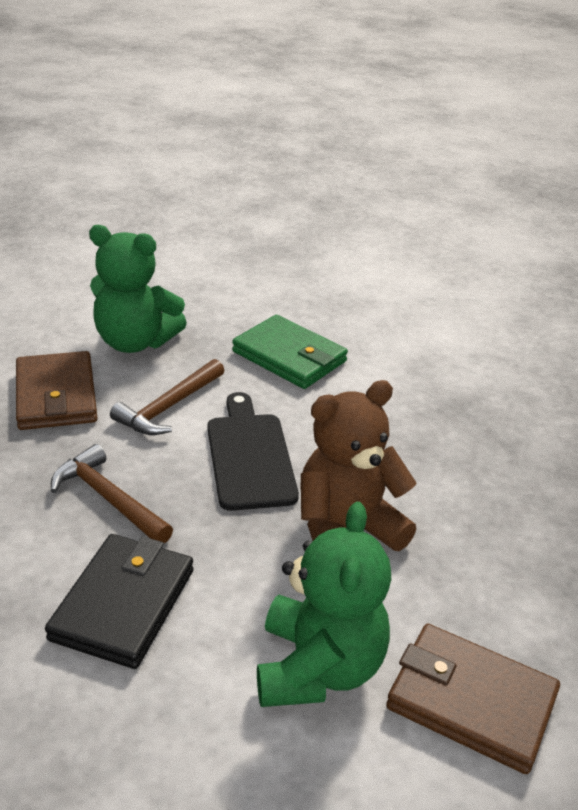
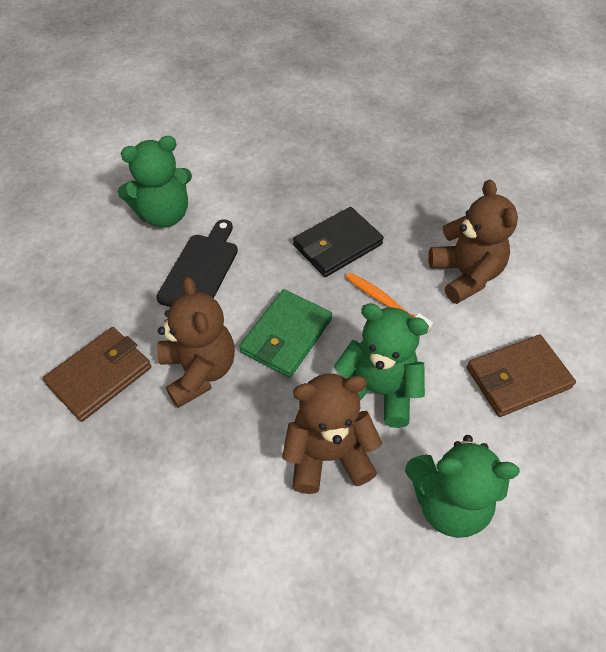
brown hammer: 2 -> 0
brown teddy bear: 1 -> 3
green teddy bear: 2 -> 3
orange toothbrush: 0 -> 1

